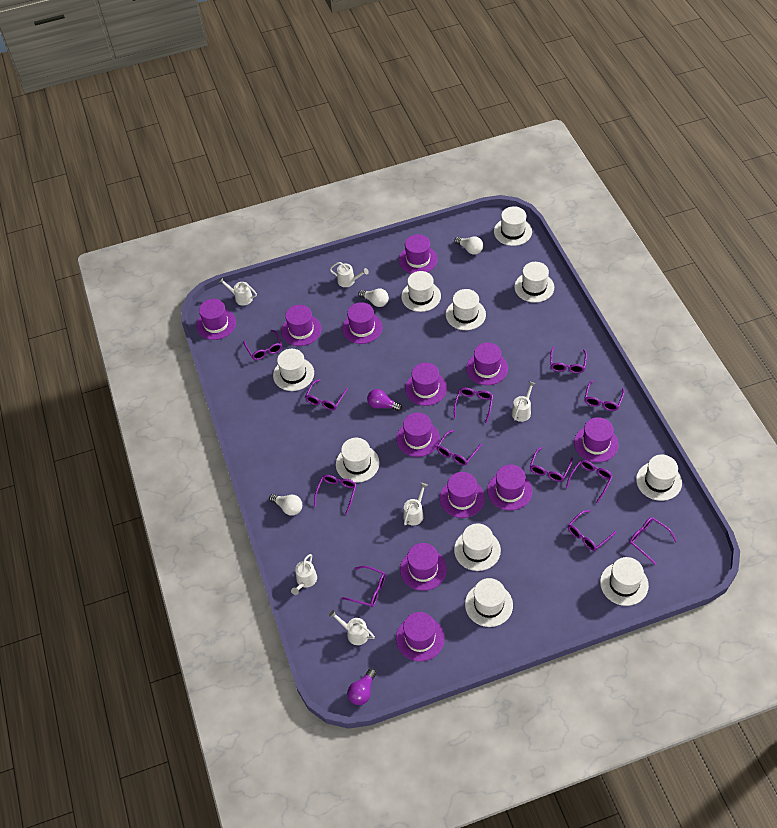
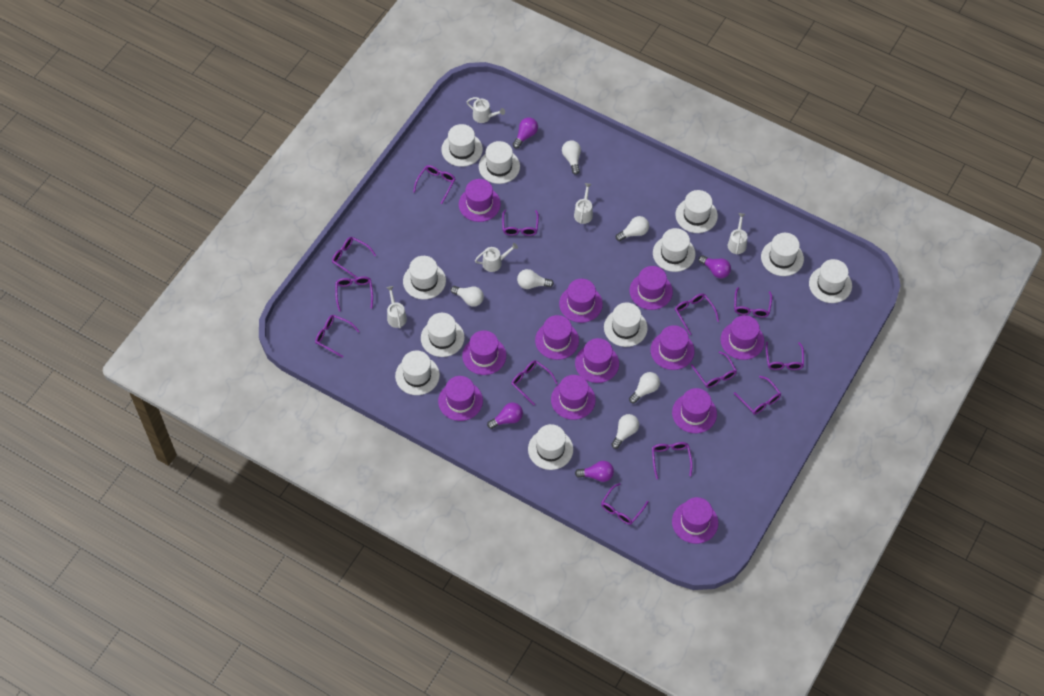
purple glasses: 12 -> 13
purple light bulb: 2 -> 4
white hat: 10 -> 11
white light bulb: 3 -> 6
white watering can: 6 -> 5

